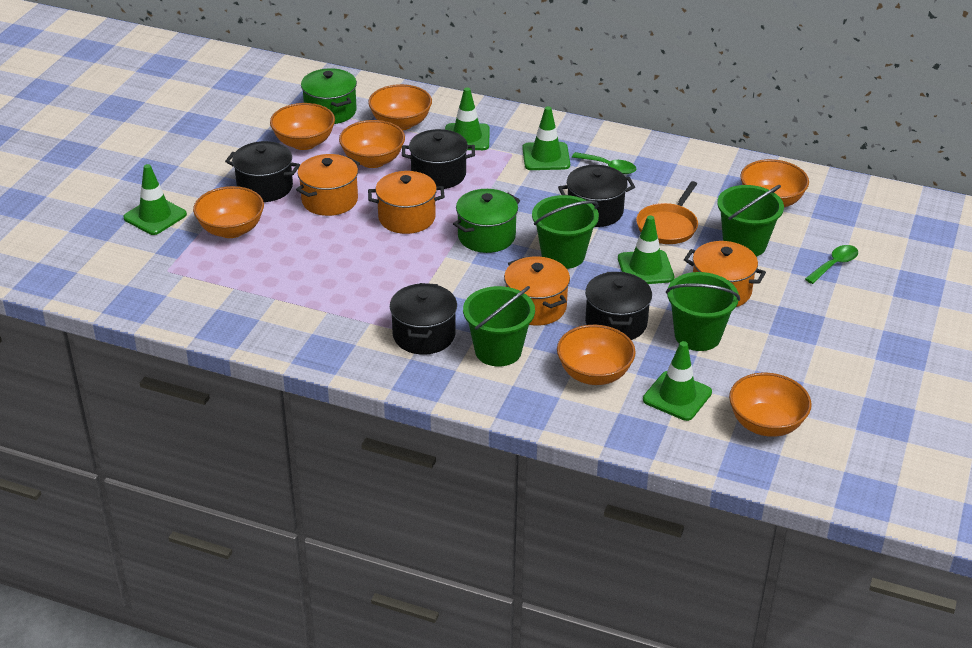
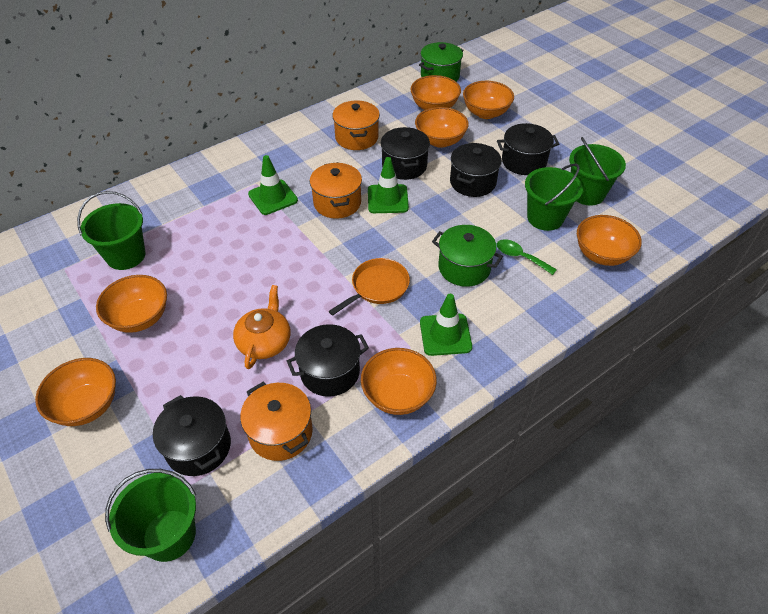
green spoon: 2 -> 1
green traffic cone: 5 -> 3
orange pot: 4 -> 3
orange teapot: 0 -> 1

